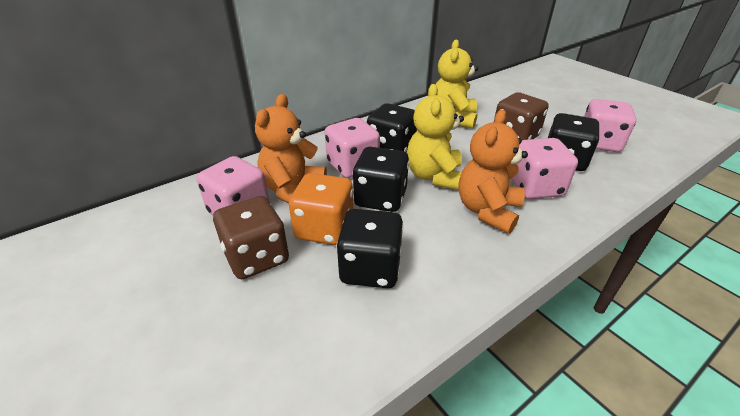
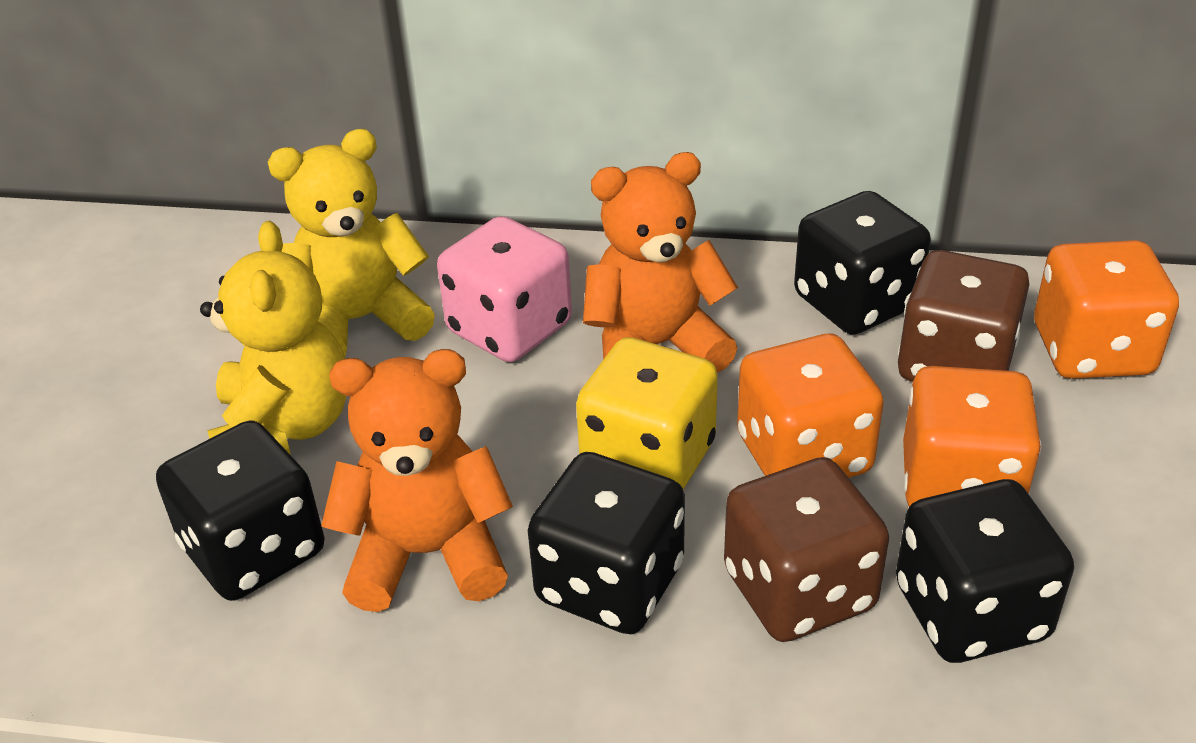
orange dice: 1 -> 3
pink dice: 4 -> 1
yellow dice: 0 -> 1

